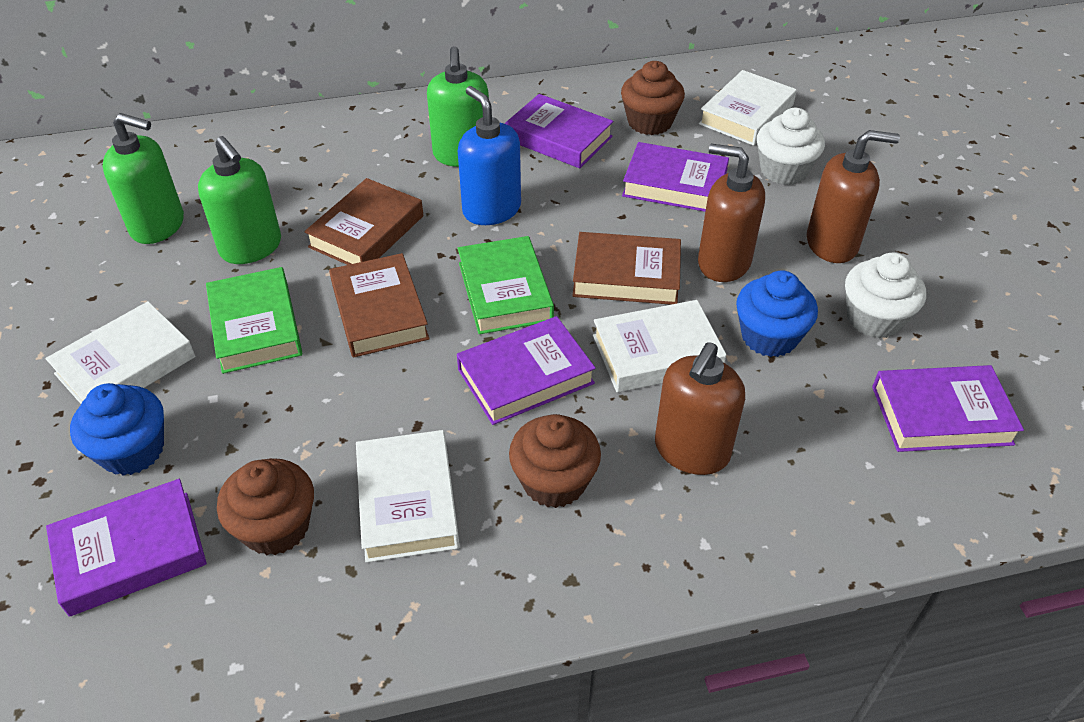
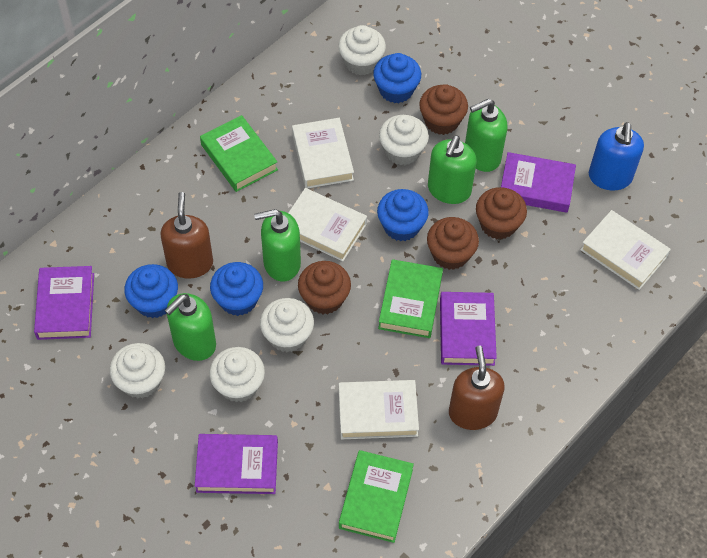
blue cupcake: 2 -> 4
brown book: 3 -> 0
brown cupcake: 3 -> 4
brown soap dispenser: 3 -> 2
green book: 2 -> 3
green soap dispenser: 3 -> 4
purple book: 5 -> 4
white cupcake: 2 -> 5

